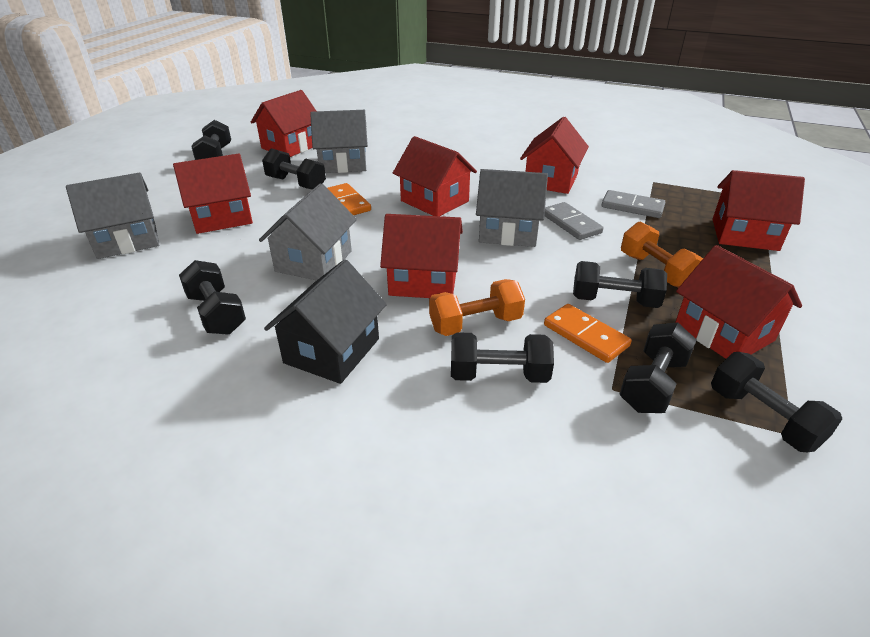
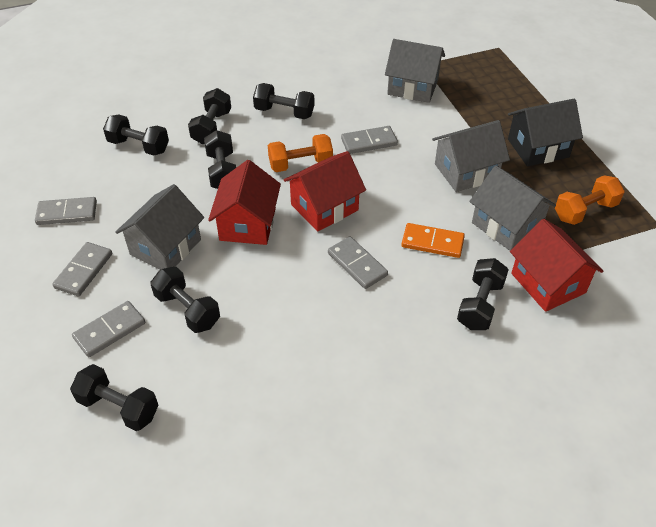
grey domino: 2 -> 5
orange domino: 2 -> 1
red house: 7 -> 3

